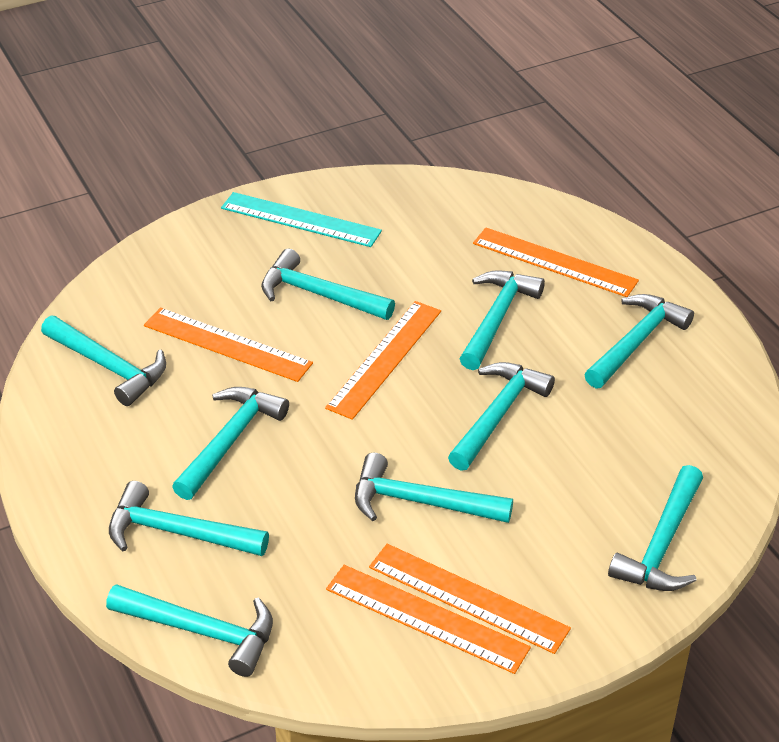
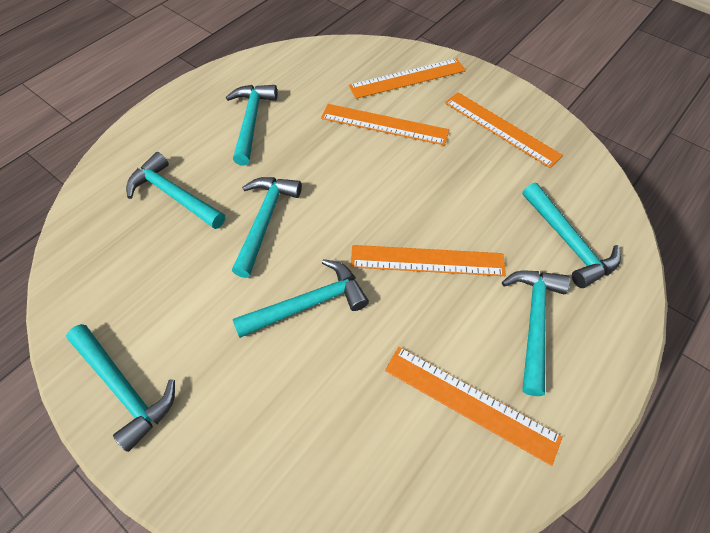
turquoise hammer: 10 -> 7
turquoise ruler: 1 -> 0

